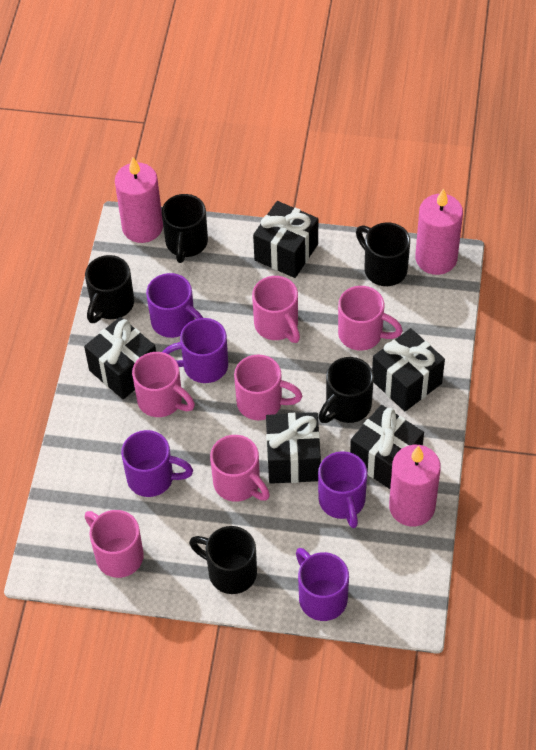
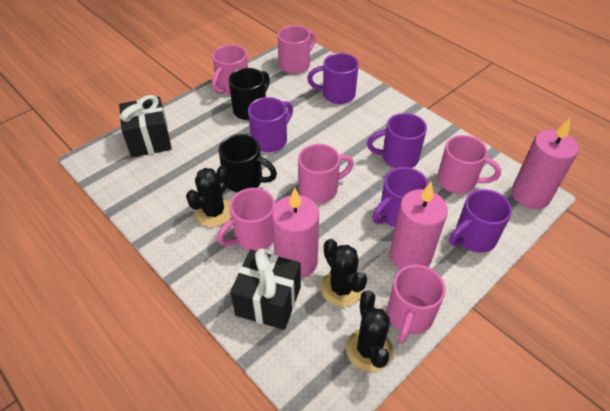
black cactus: 0 -> 3
black gift: 5 -> 2
black mug: 5 -> 2

